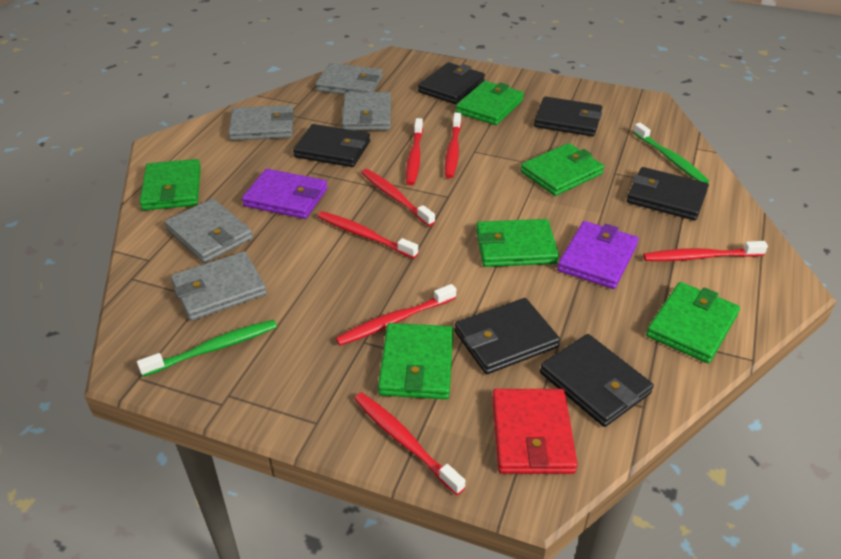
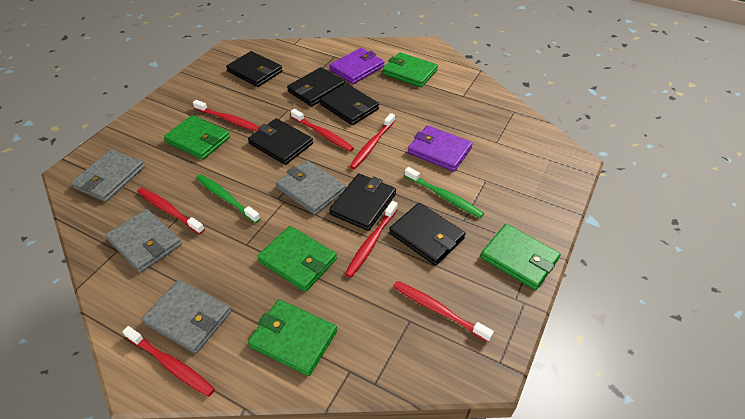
green wallet: 6 -> 5
grey wallet: 5 -> 4
red wallet: 1 -> 0

